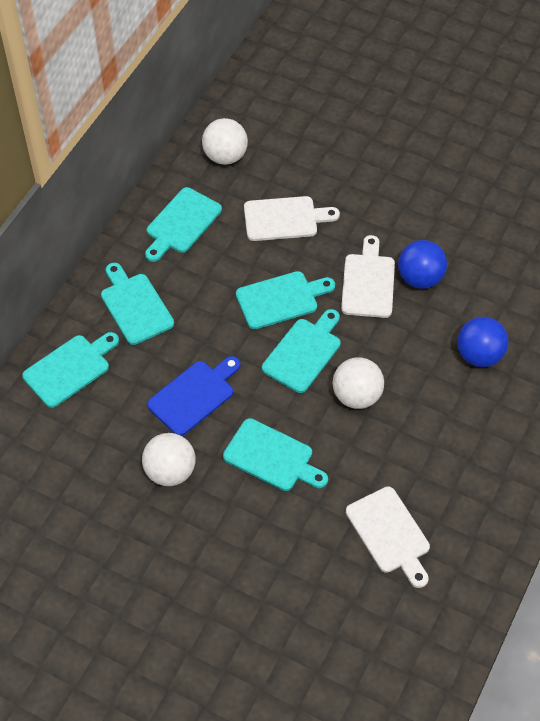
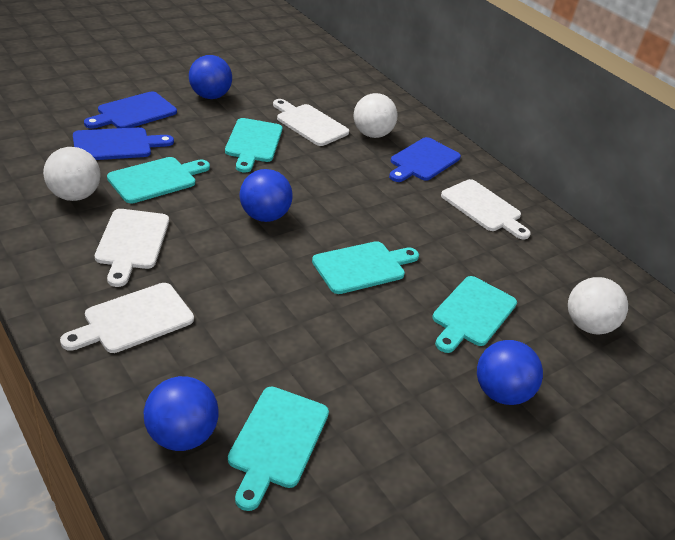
blue ball: 2 -> 4
blue cutting board: 1 -> 3
turquoise cutting board: 6 -> 5
white cutting board: 3 -> 4

